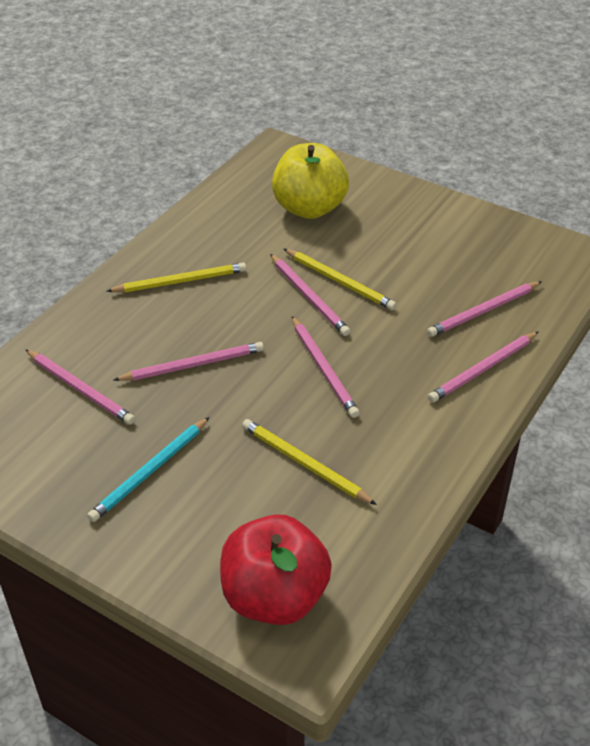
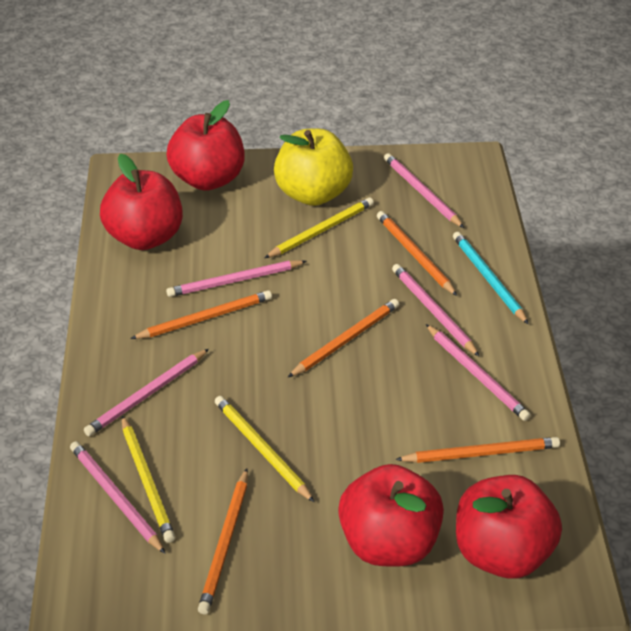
orange pencil: 0 -> 5
red apple: 1 -> 4

